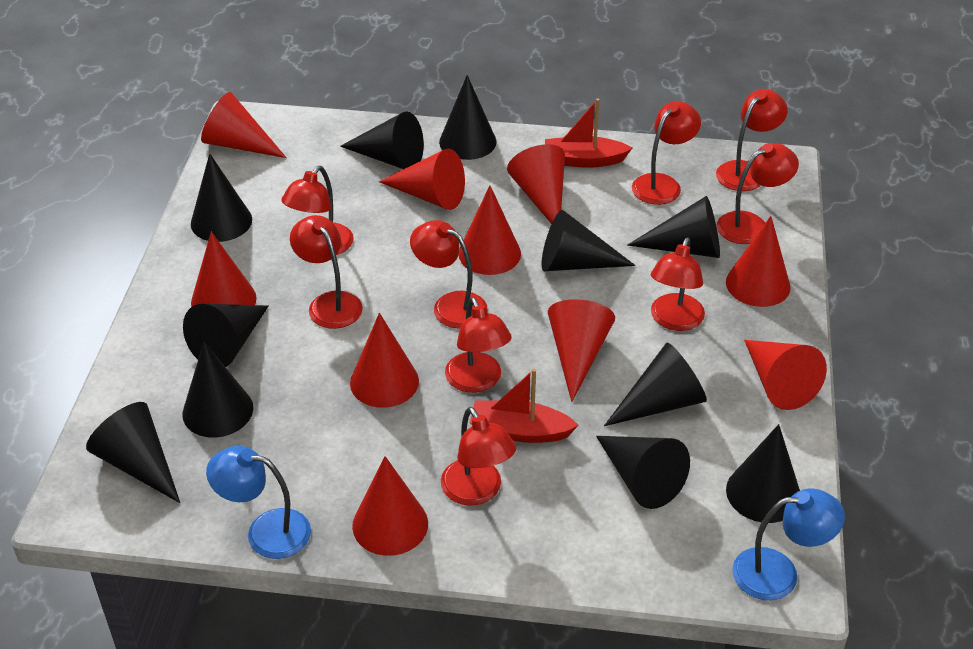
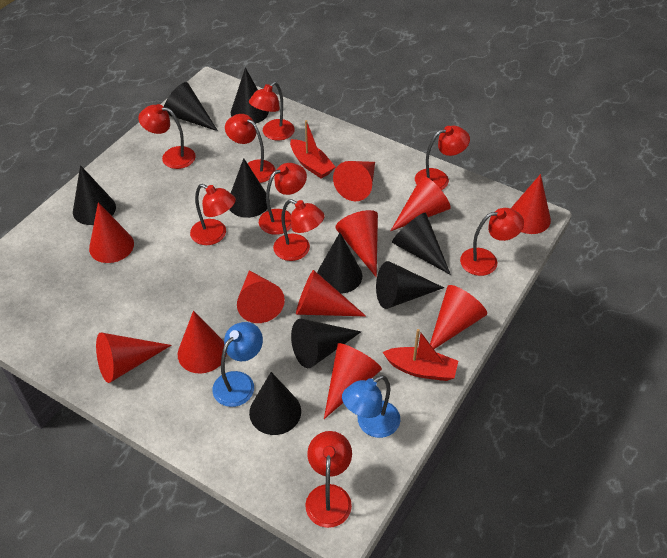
black cone: 11 -> 9
red cone: 10 -> 11

